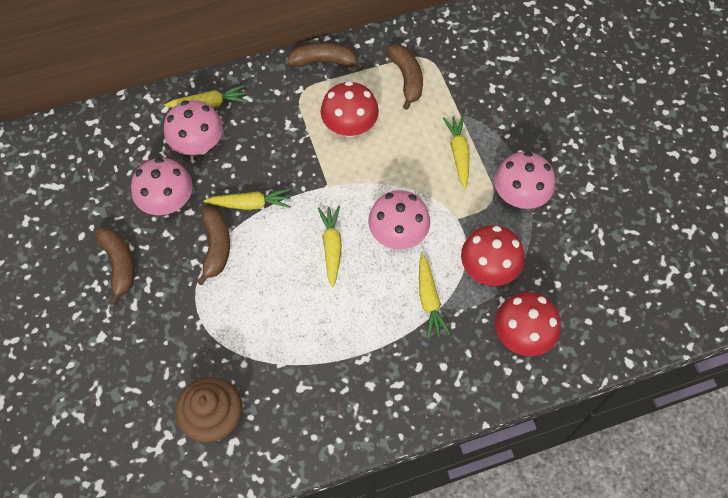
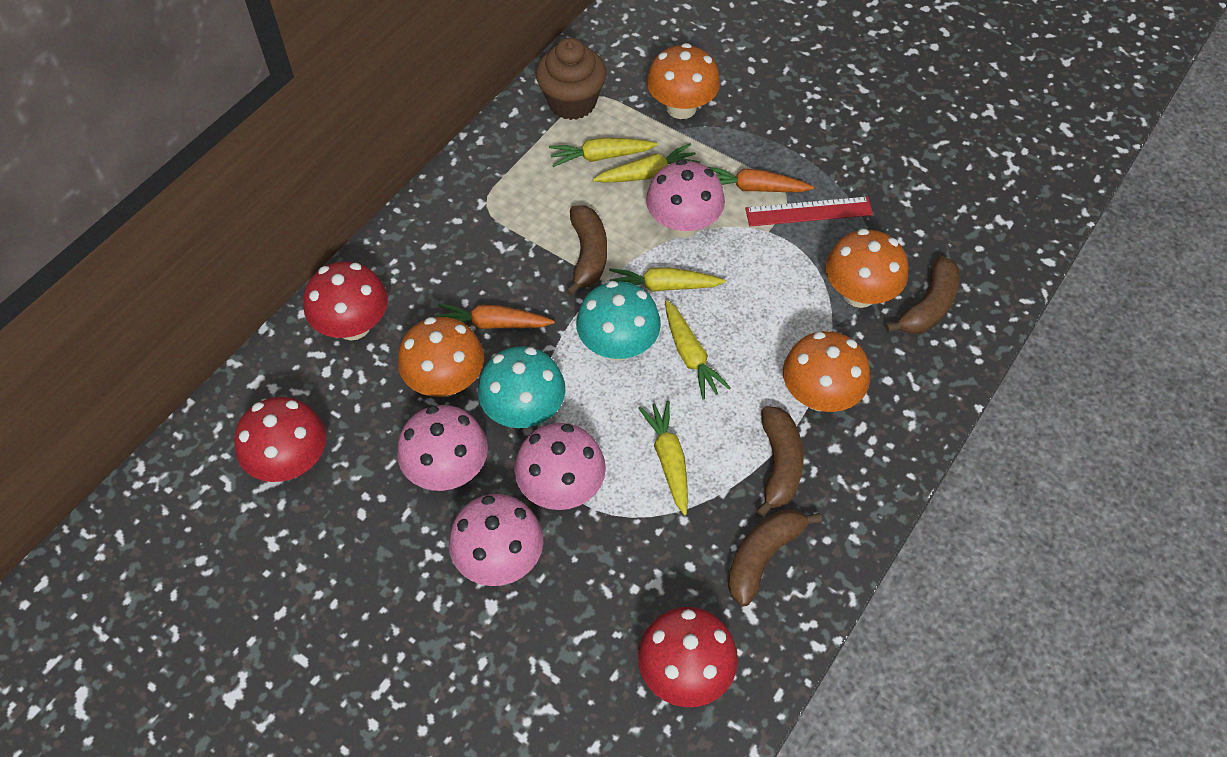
orange carrot: 0 -> 2
orange mushroom: 0 -> 4
red ruler: 0 -> 1
turquoise mushroom: 0 -> 2

